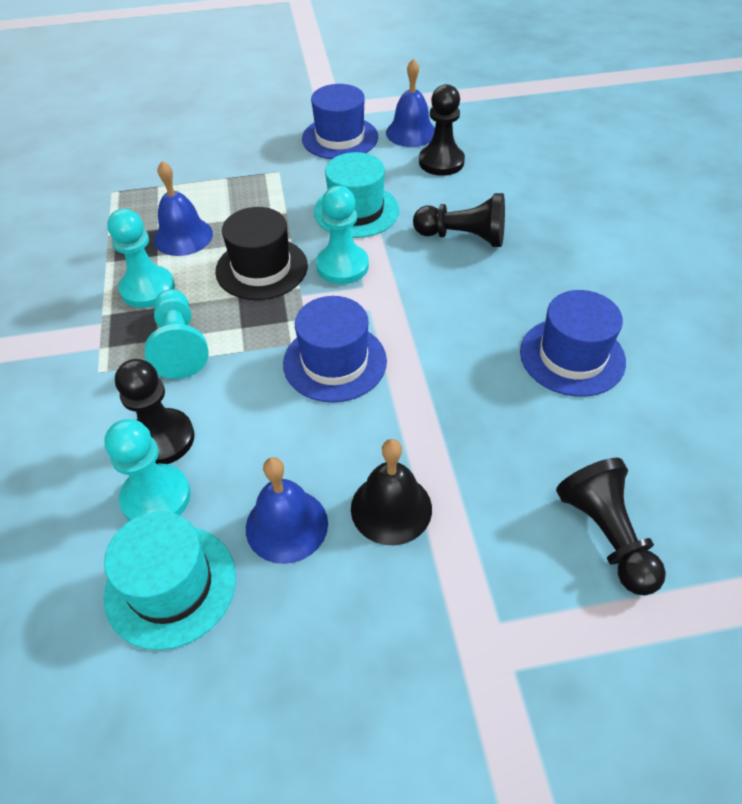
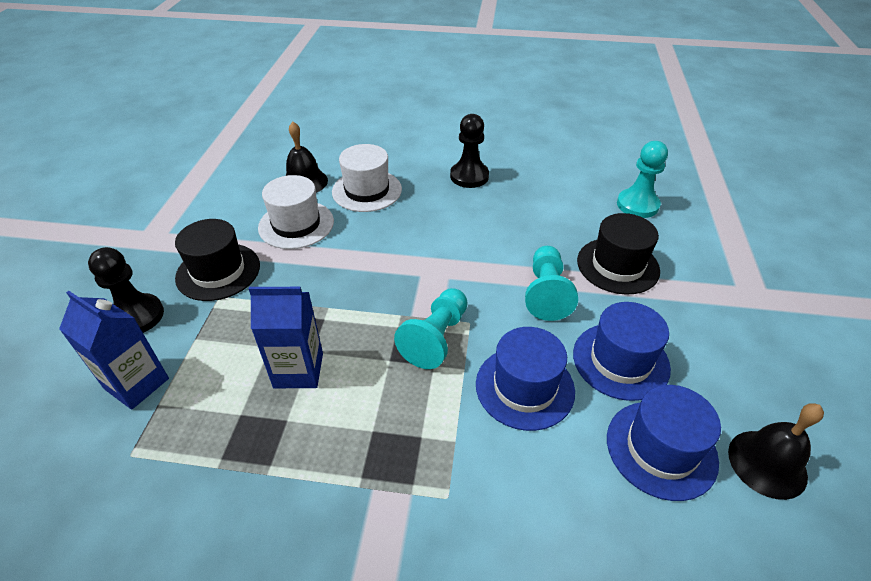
black bell: 1 -> 2
black hat: 1 -> 2
black pawn: 4 -> 2
blue bell: 3 -> 0
blue carton: 0 -> 2
turquoise hat: 2 -> 0
turquoise pawn: 4 -> 3
white hat: 0 -> 2

